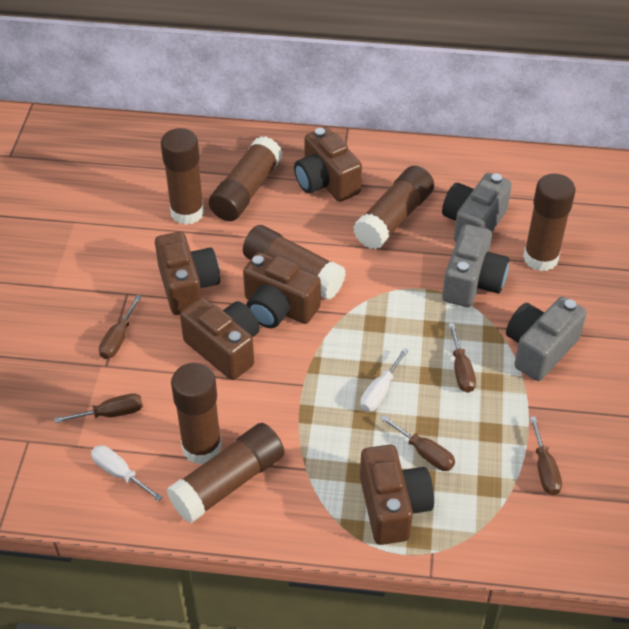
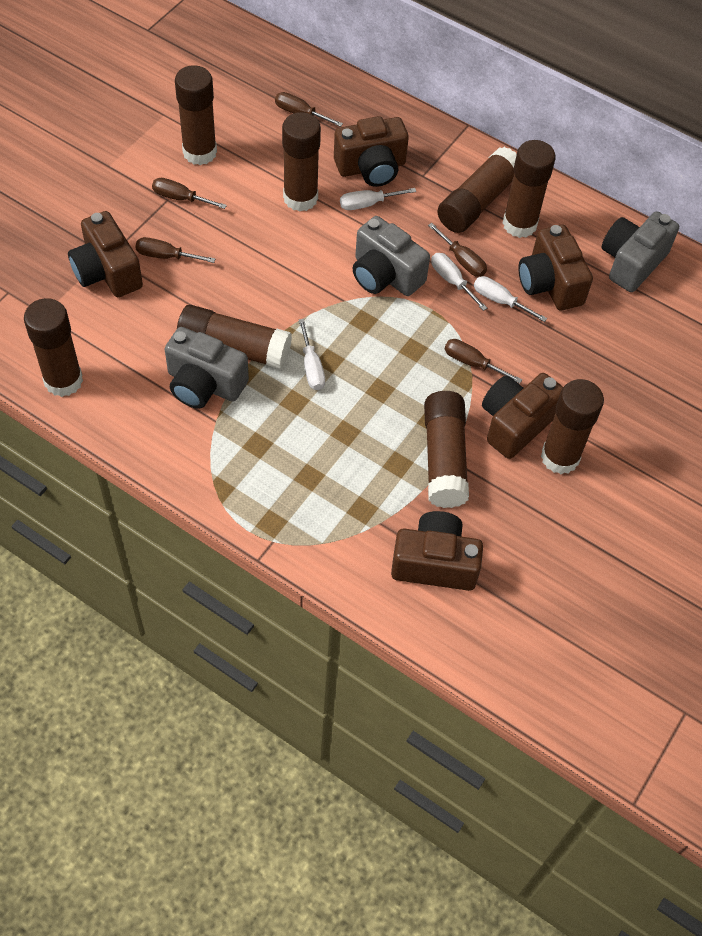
brown glue stick: 7 -> 8
white screwdriver: 2 -> 4

